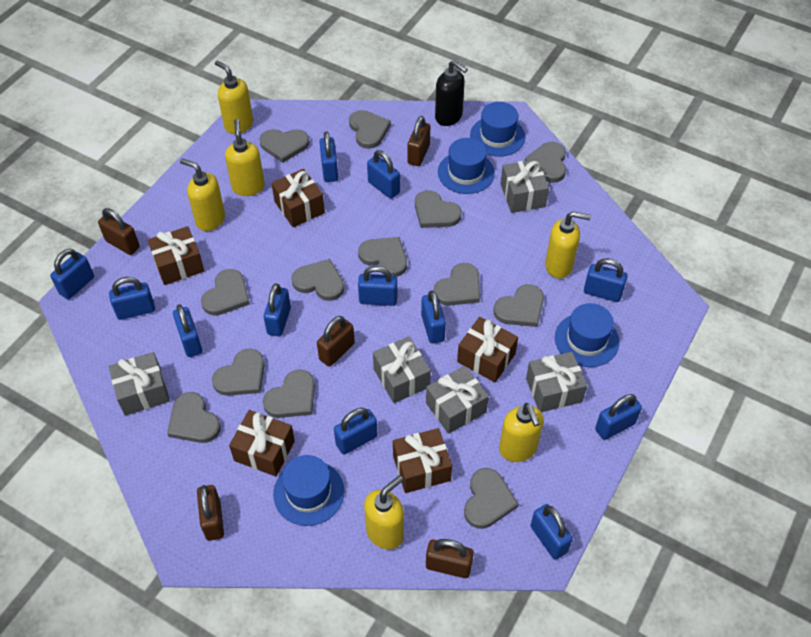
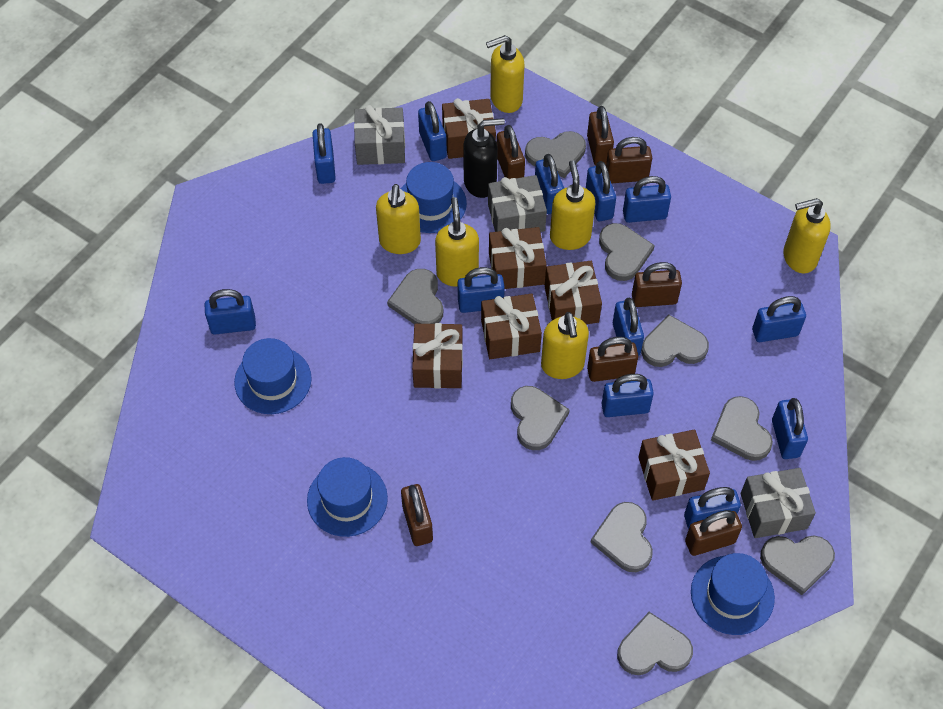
brown gift: 5 -> 6
brown padlock: 5 -> 7
grey gift: 5 -> 3
grey heart: 13 -> 9

